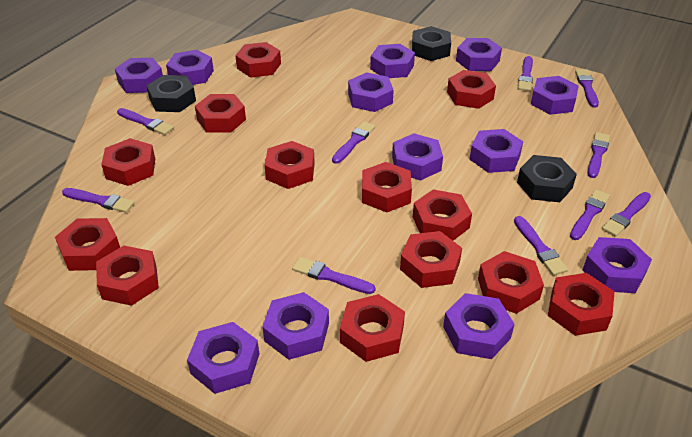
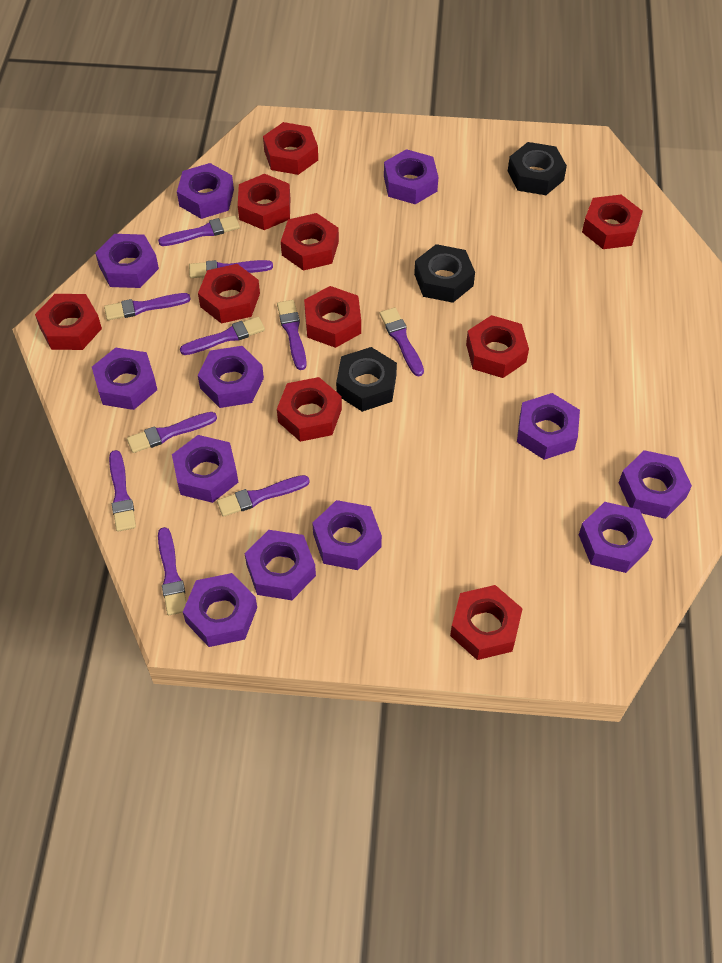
red nut: 13 -> 10

